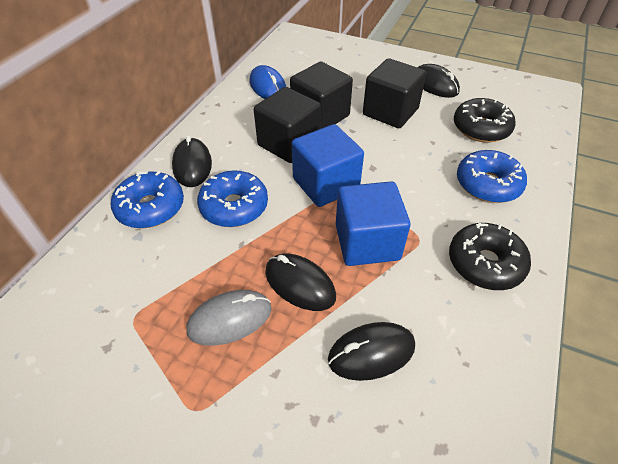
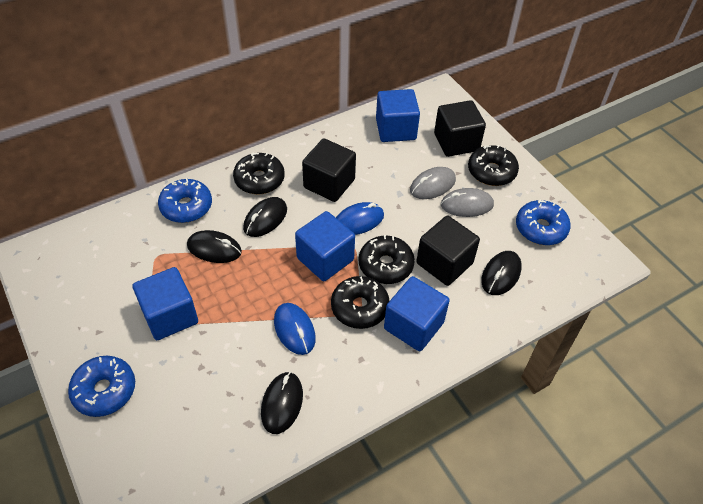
black donut: 2 -> 4
blue cube: 2 -> 4
blue mouse: 1 -> 2
grey mouse: 1 -> 2

